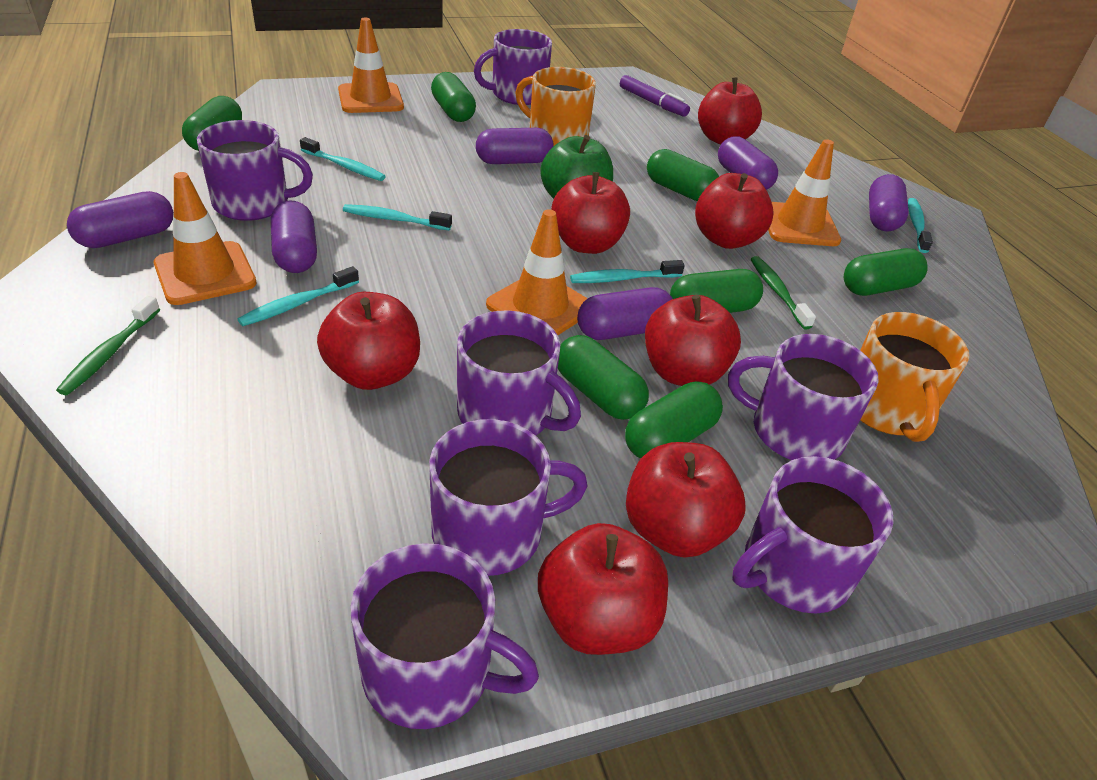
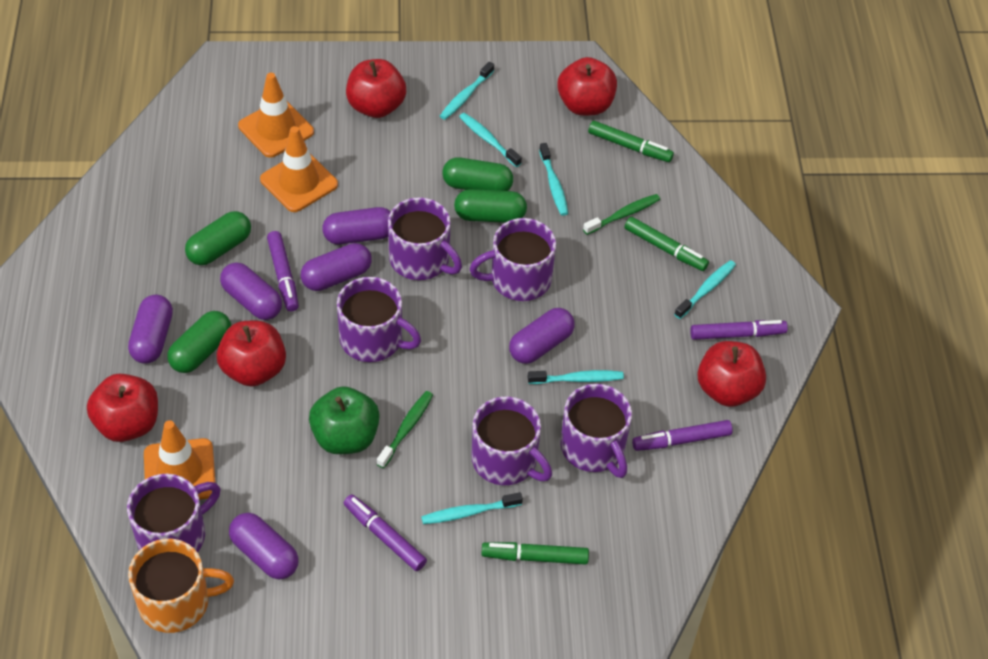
green capsule: 7 -> 4
green marker: 0 -> 3
orange mug: 2 -> 1
orange traffic cone: 4 -> 3
purple marker: 1 -> 4
purple mug: 7 -> 6
red apple: 7 -> 5
turquoise toothbrush: 5 -> 6

